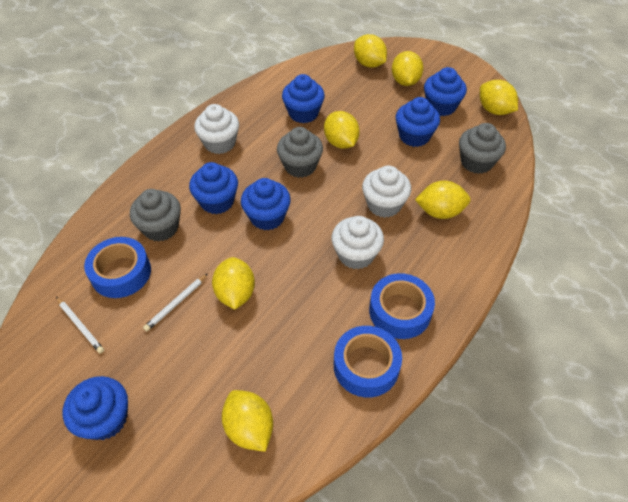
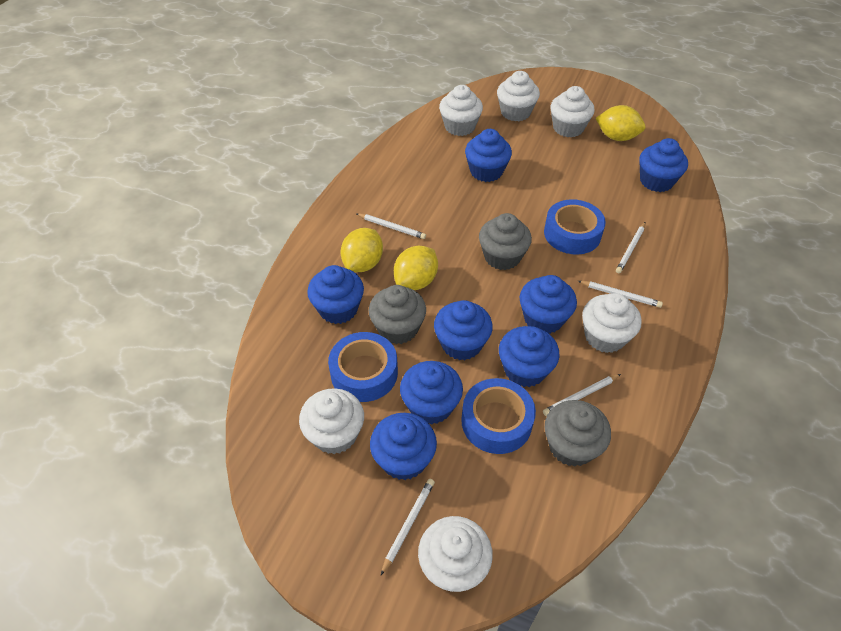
blue cupcake: 6 -> 8
white cupcake: 3 -> 6
white pencil: 2 -> 5
yellow lemon: 7 -> 3

